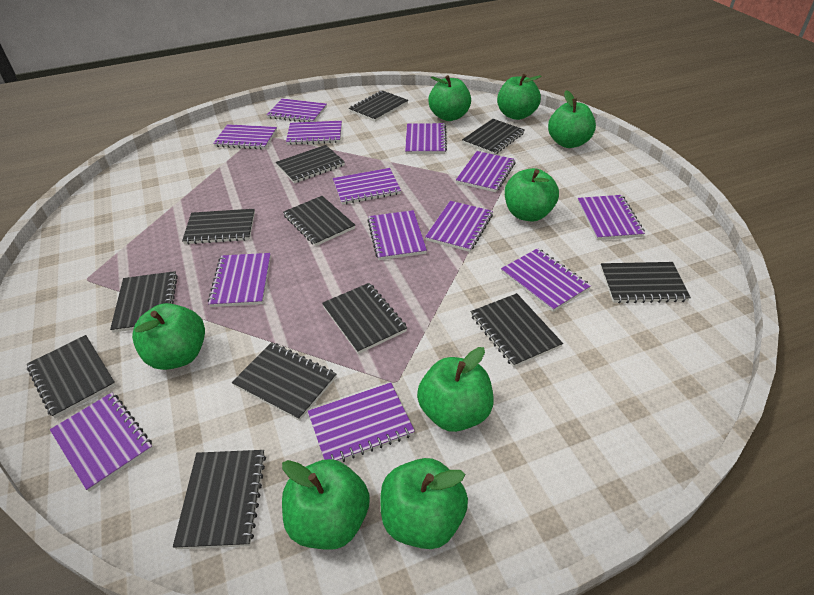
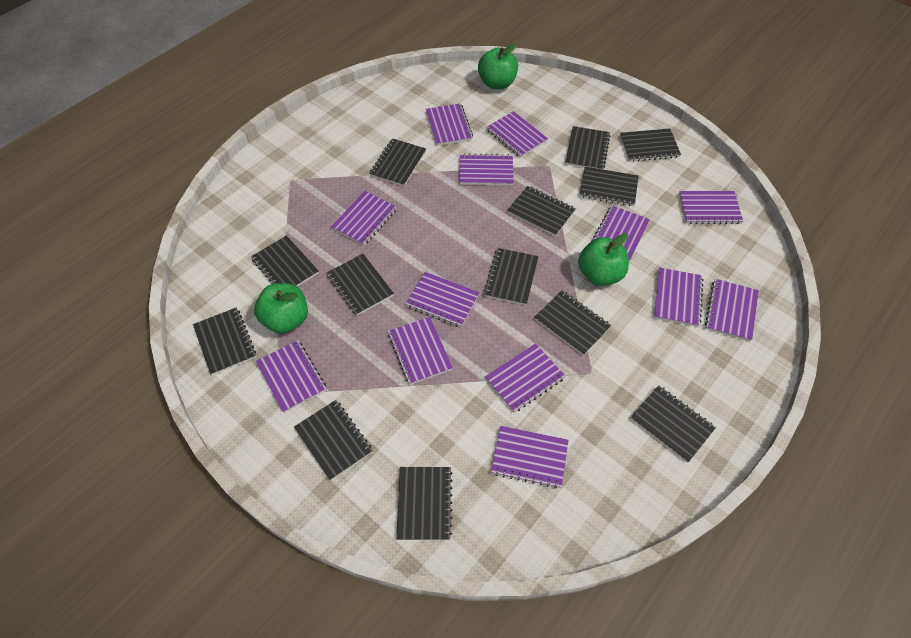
black notebook: 12 -> 13
green apple: 8 -> 3

